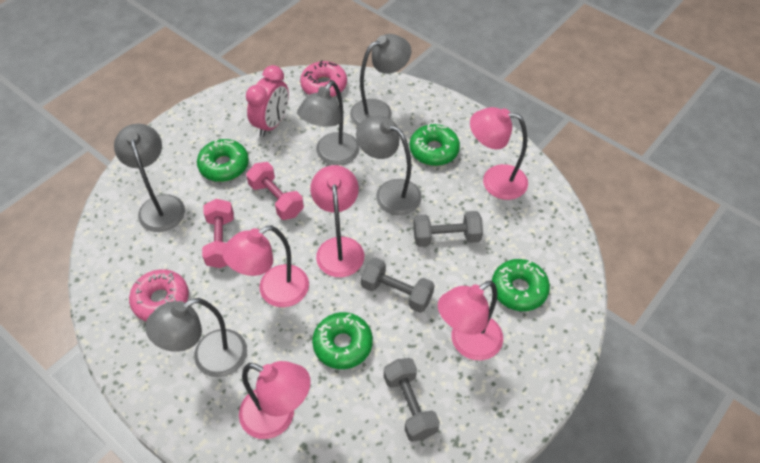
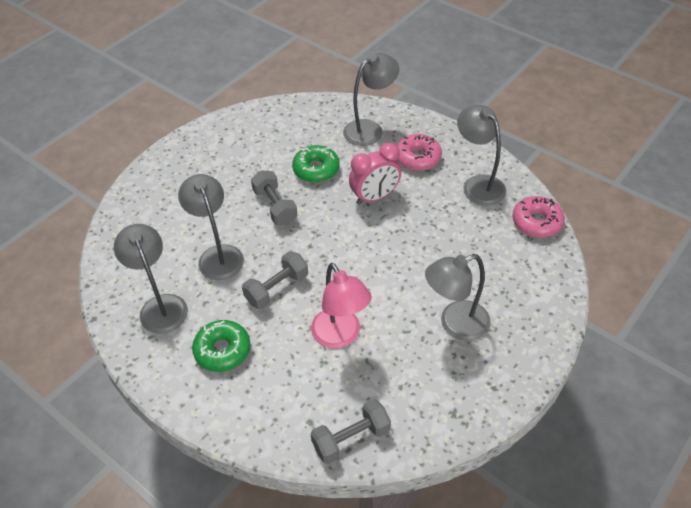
green donut: 4 -> 2
pink dumbbell: 2 -> 0
pink lamp: 5 -> 1

